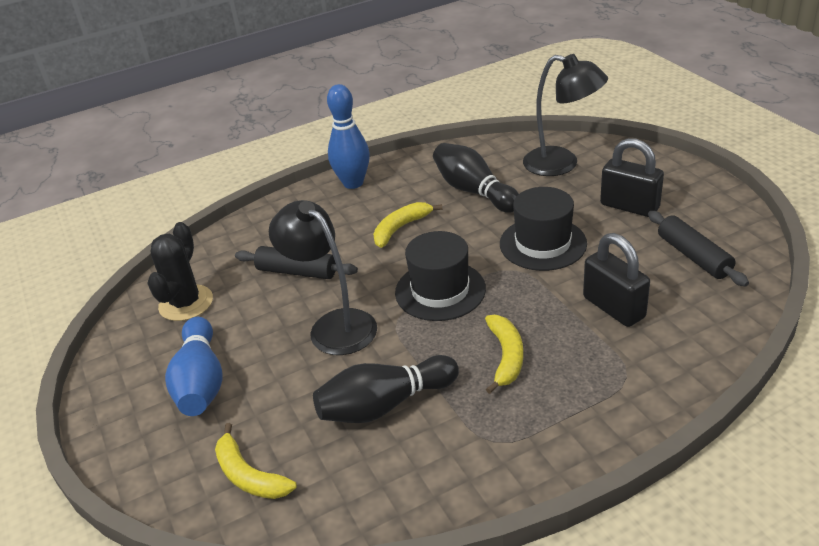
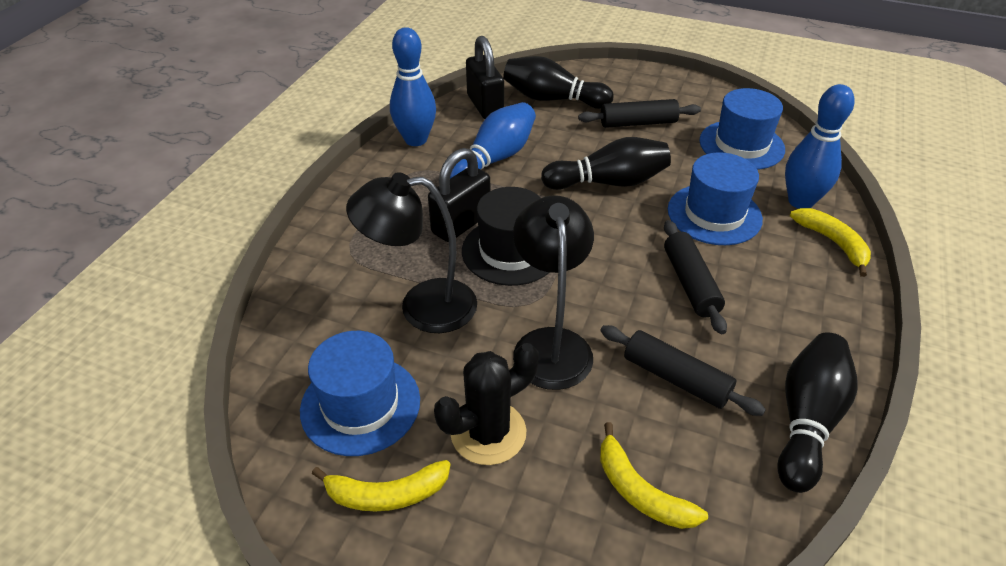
black bowling pin: 2 -> 3
black hat: 2 -> 1
black rolling pin: 2 -> 3
blue bowling pin: 2 -> 3
blue hat: 0 -> 3

